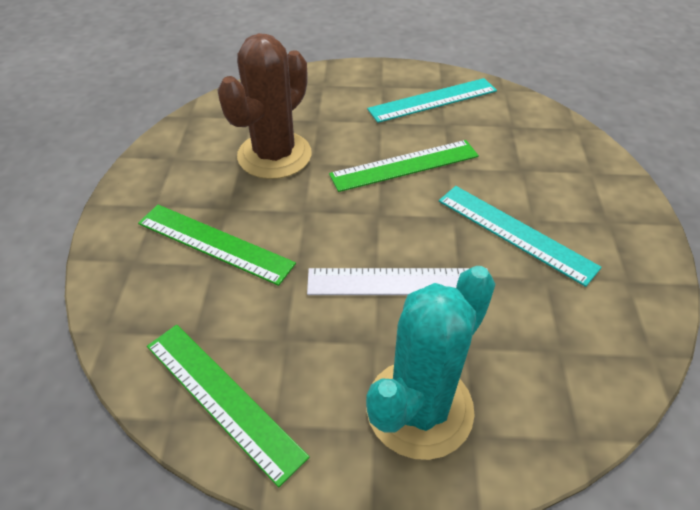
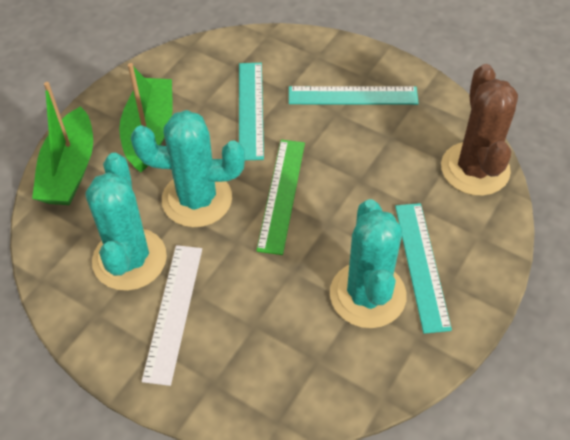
green boat: 0 -> 2
green ruler: 3 -> 1
turquoise cactus: 1 -> 3
turquoise ruler: 2 -> 3

